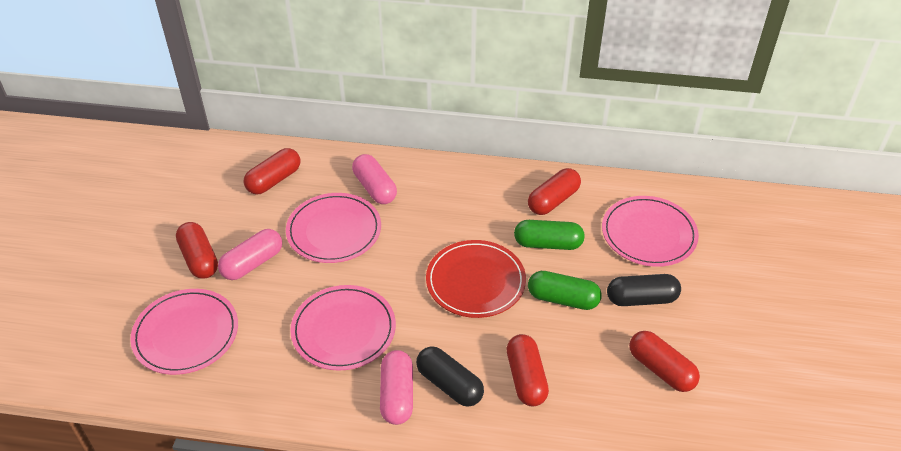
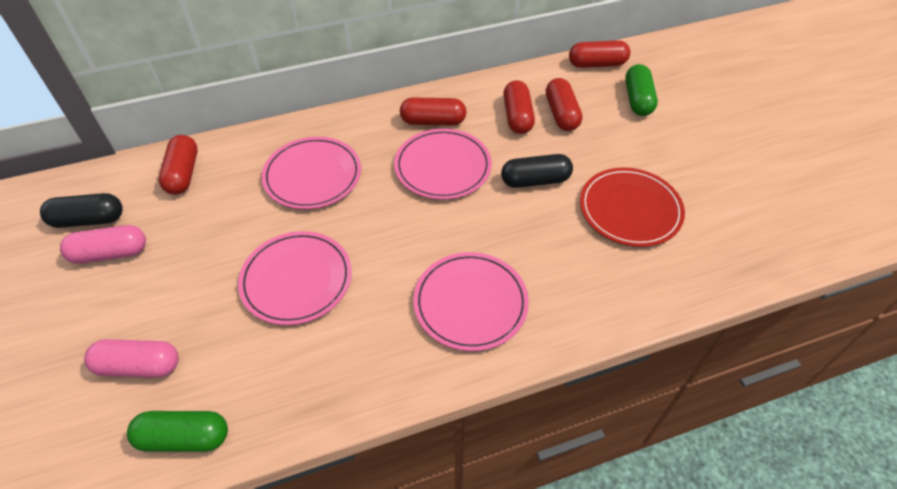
pink capsule: 3 -> 2

